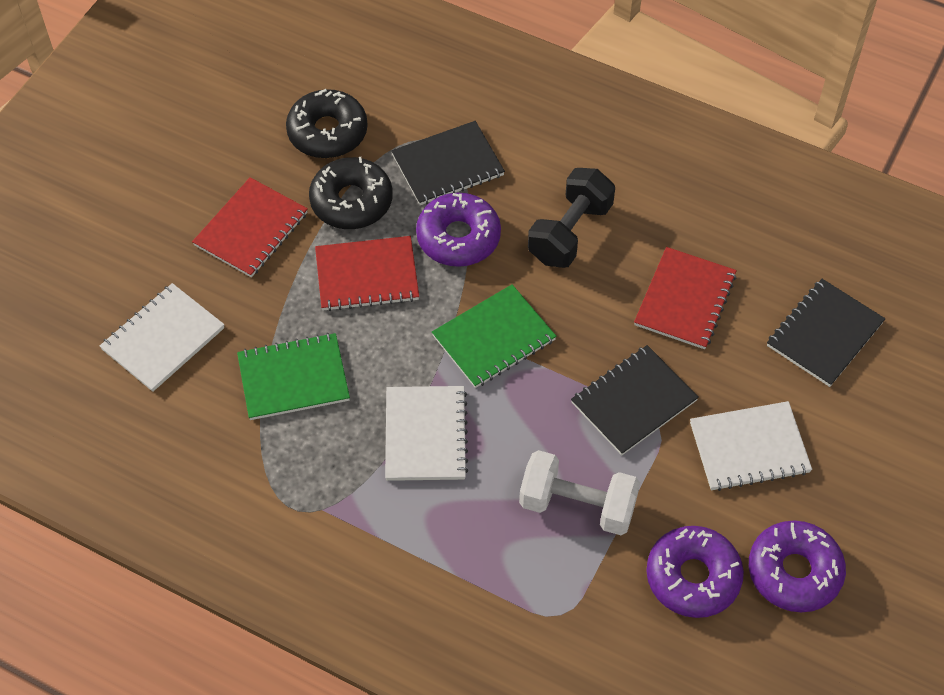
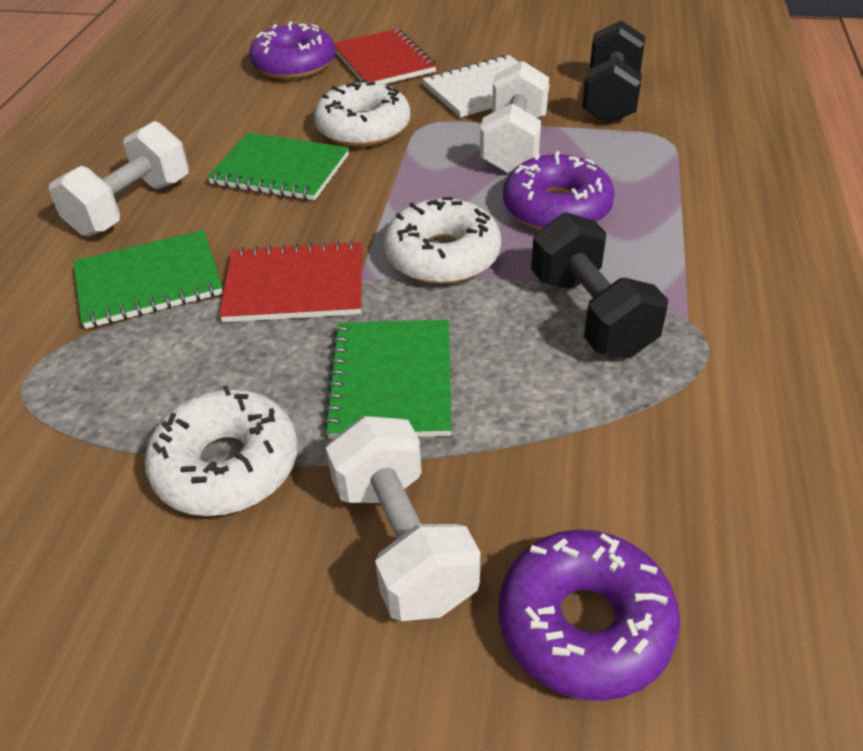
black donut: 2 -> 0
black dumbbell: 1 -> 2
black notebook: 3 -> 0
green notebook: 2 -> 3
red notebook: 3 -> 2
white donut: 0 -> 3
white dumbbell: 1 -> 3
white notebook: 3 -> 1

